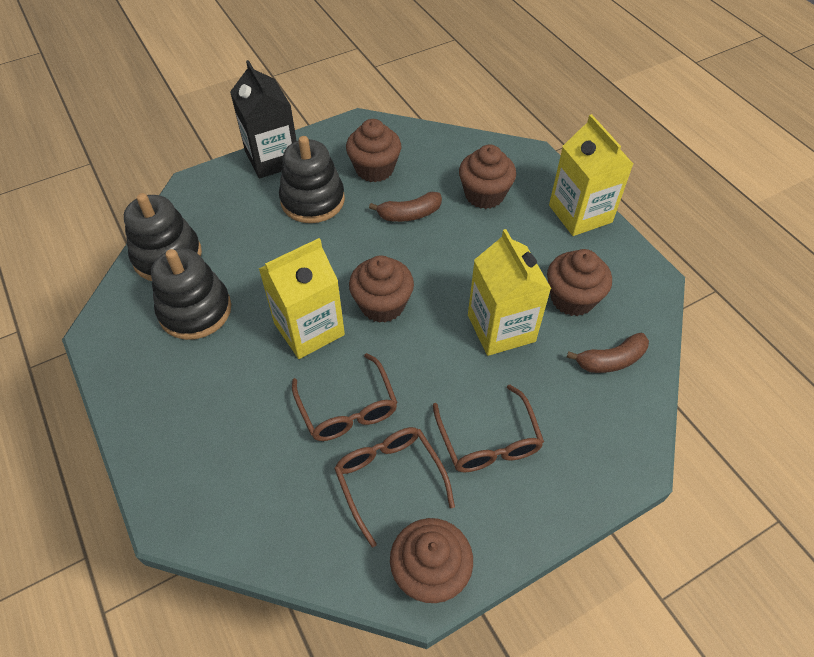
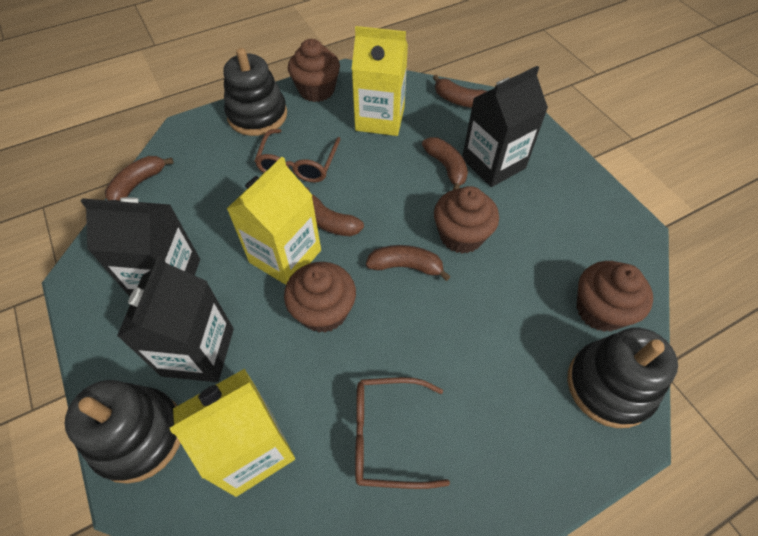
black carton: 1 -> 3
brown banana: 2 -> 5
brown cupcake: 5 -> 4
brown glasses: 3 -> 2

